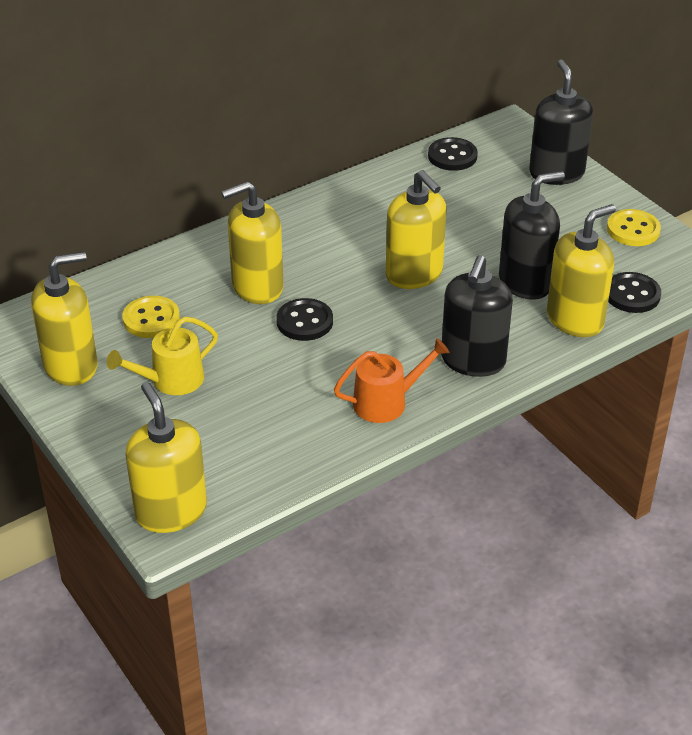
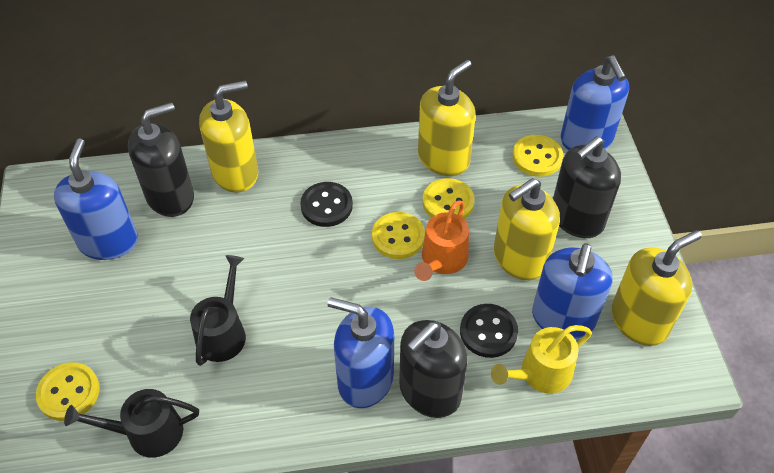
black button: 3 -> 2
black watering can: 0 -> 2
blue soap dispenser: 0 -> 4
yellow button: 2 -> 4
yellow soap dispenser: 5 -> 4

